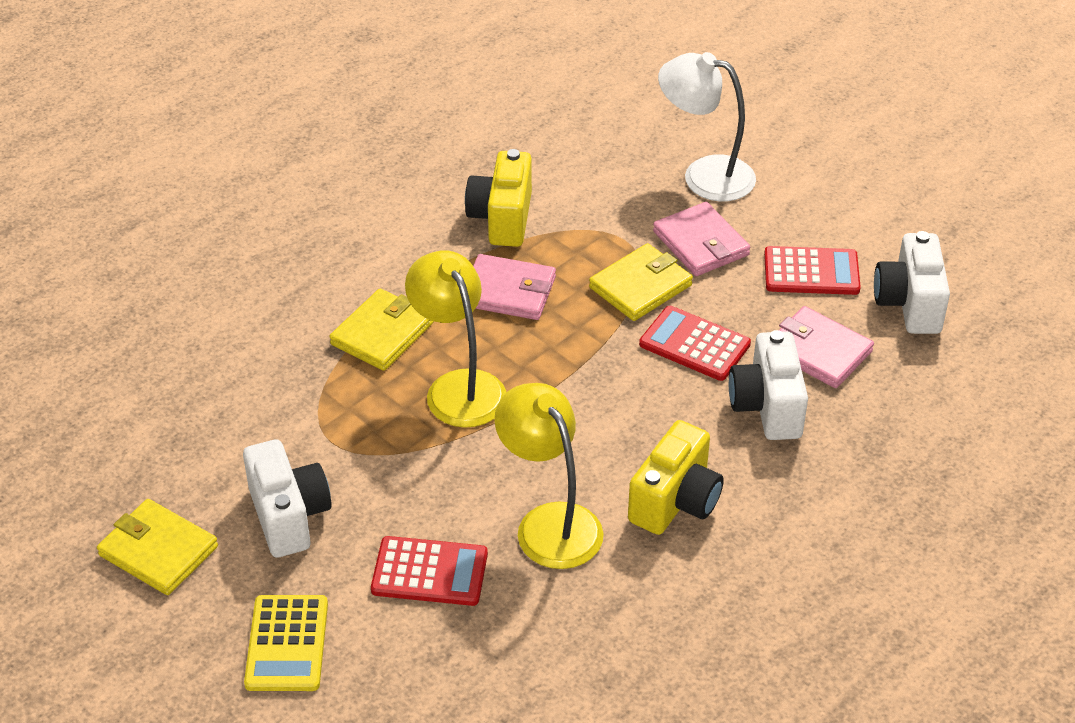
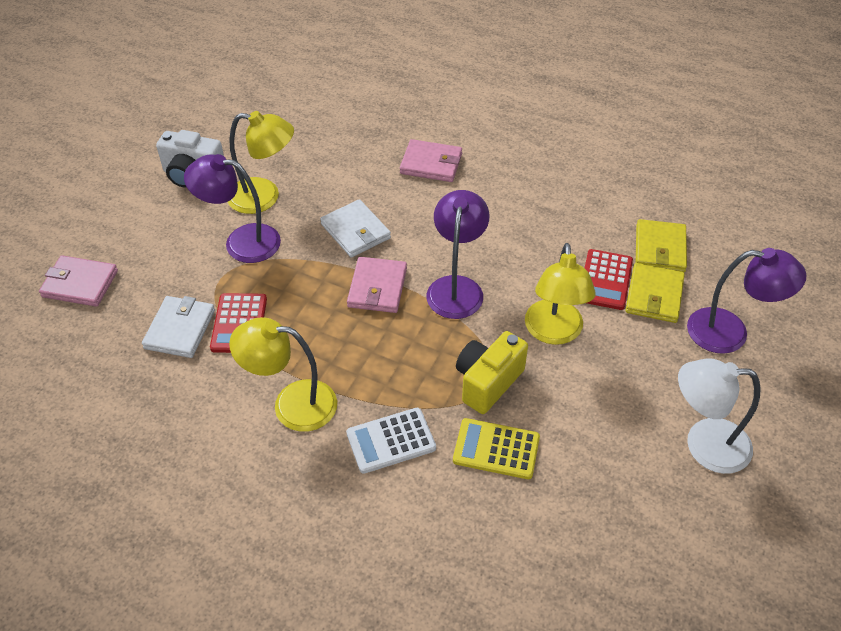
purple lamp: 0 -> 3
red calculator: 3 -> 2
white calculator: 0 -> 1
white camera: 3 -> 1
white wallet: 0 -> 2
yellow camera: 2 -> 1
yellow lamp: 2 -> 3
yellow wallet: 3 -> 2

